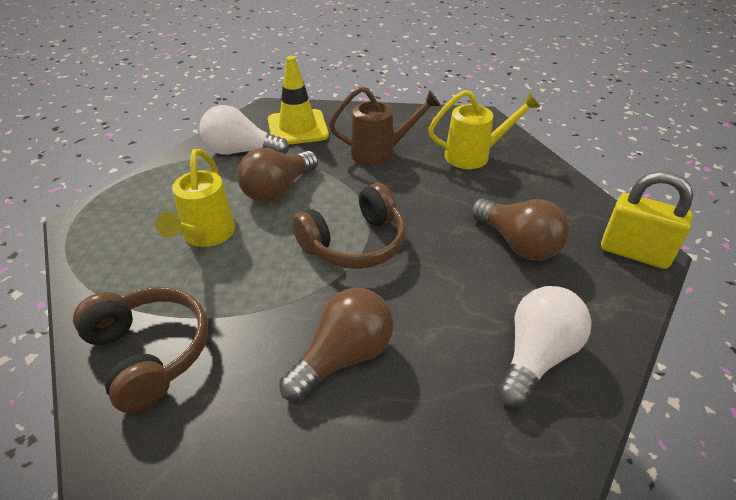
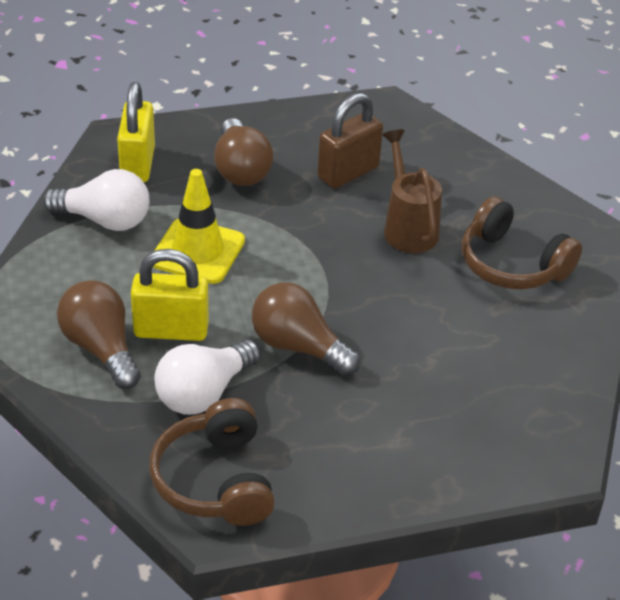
brown padlock: 0 -> 1
yellow padlock: 1 -> 2
yellow watering can: 2 -> 0

